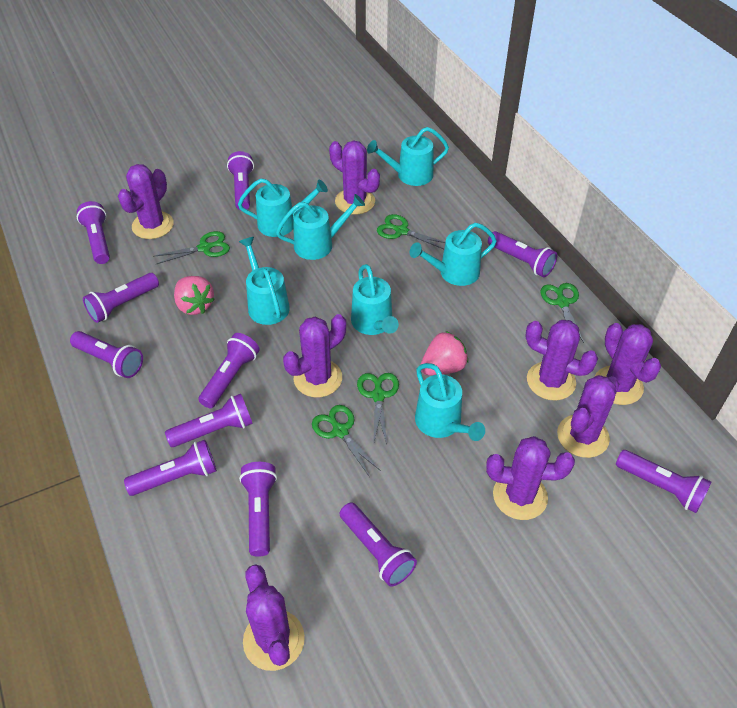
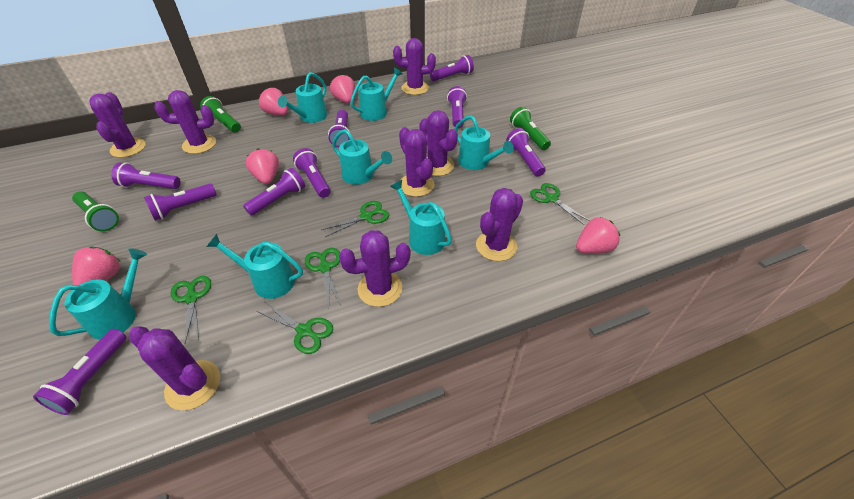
green flashlight: 0 -> 3
pink strawberry: 2 -> 5
purple flashlight: 11 -> 9

